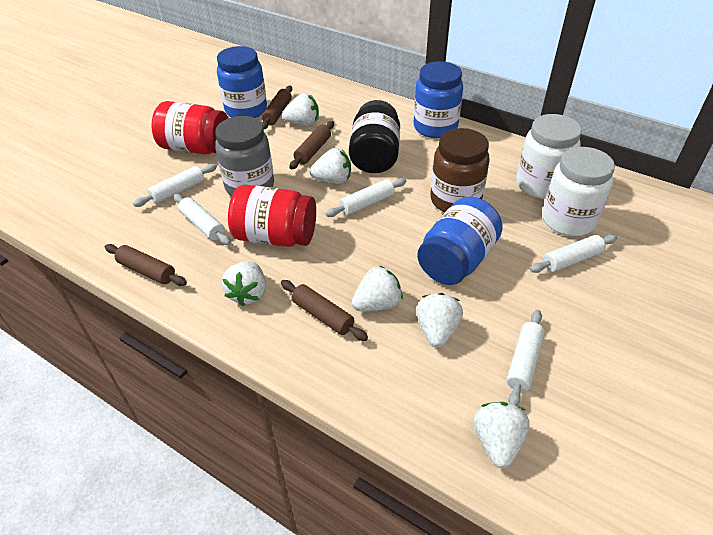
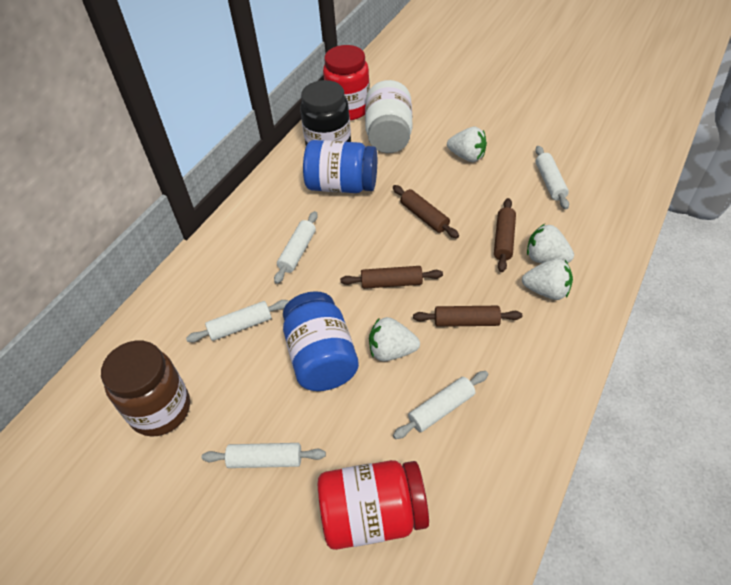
blue jar: 3 -> 2
grey jar: 1 -> 0
white jar: 2 -> 1
white strawberry: 6 -> 4

